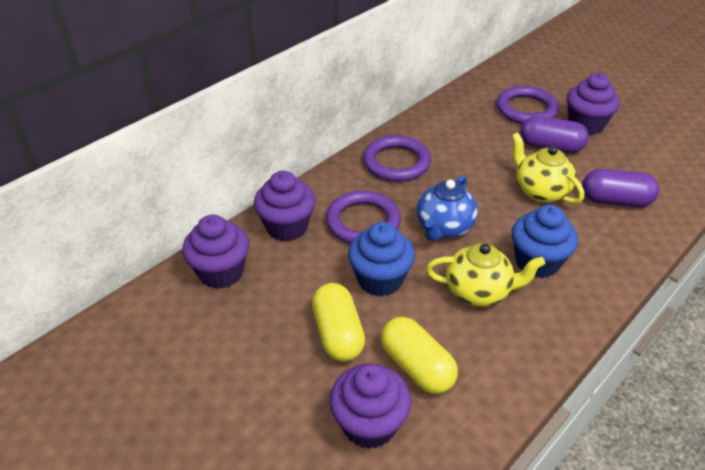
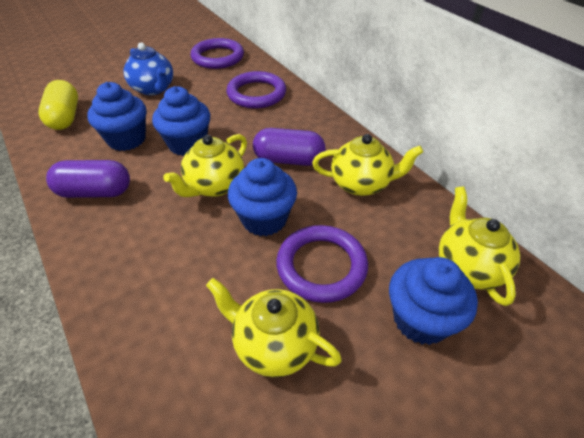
blue cupcake: 2 -> 4
purple cupcake: 4 -> 0
yellow capsule: 2 -> 1
yellow teapot: 2 -> 4

